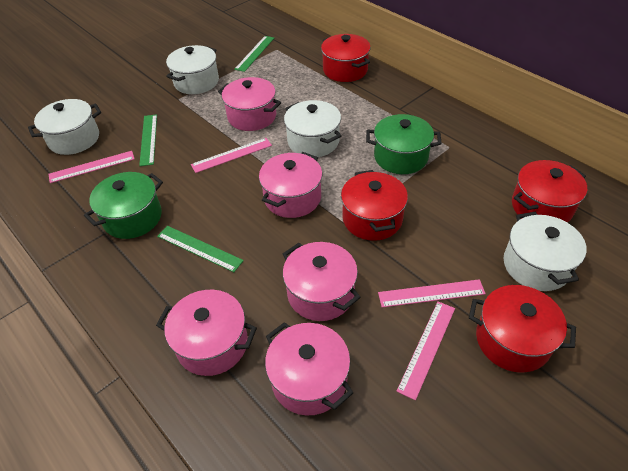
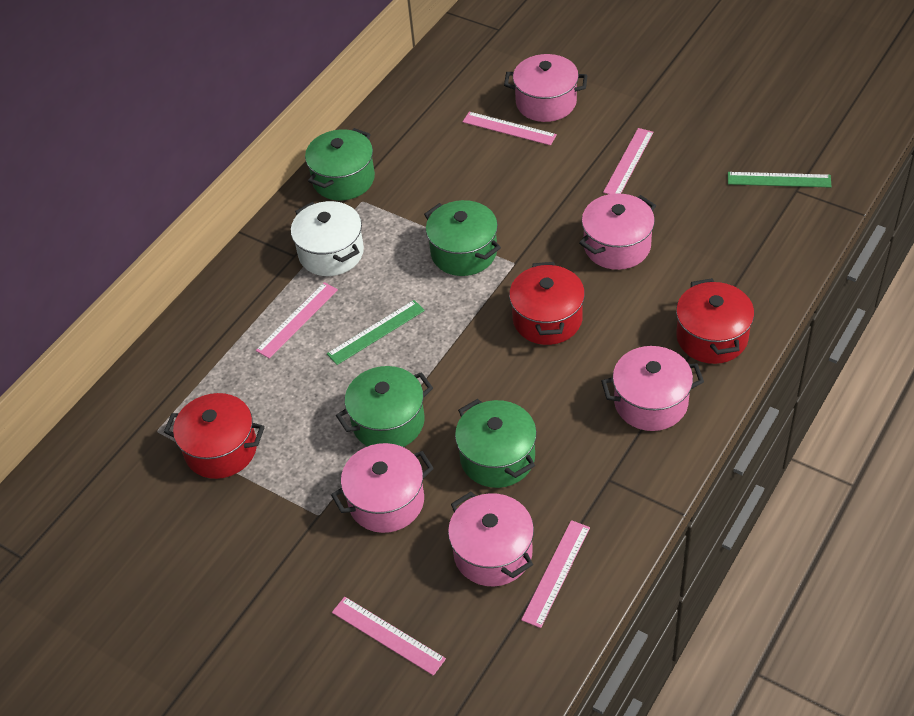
green pot: 2 -> 4
green ruler: 3 -> 2
pink ruler: 4 -> 5
red pot: 4 -> 3
white pot: 4 -> 1

